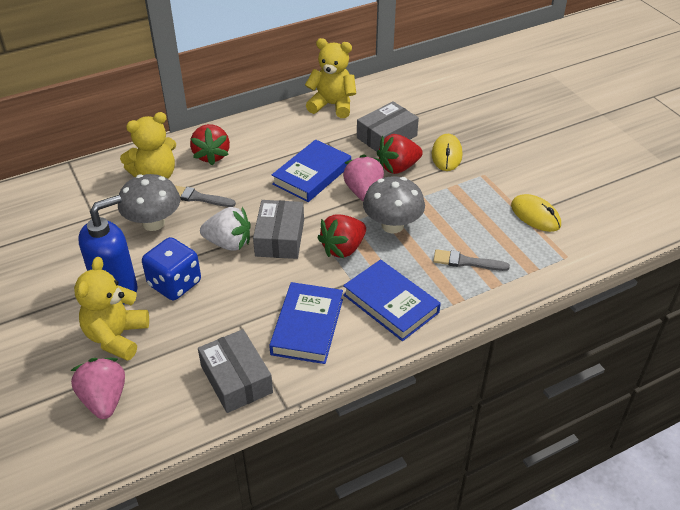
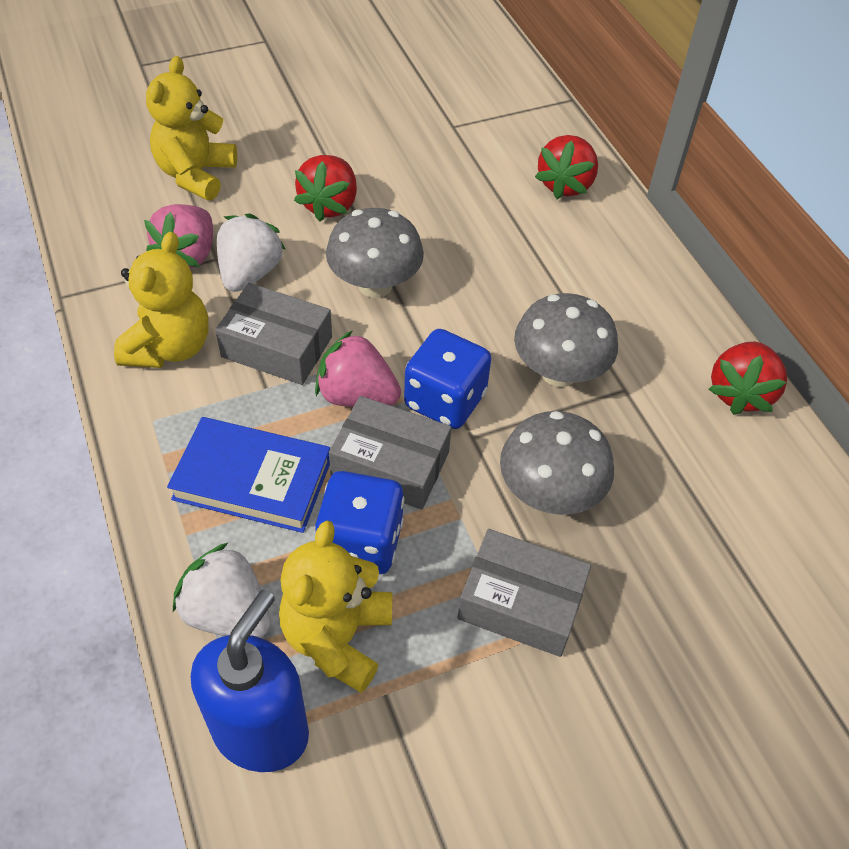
blue book: 3 -> 1
blue dice: 1 -> 2
grey brush: 2 -> 0
grey mushroom: 2 -> 3
white strawberry: 1 -> 2
yellow mouse: 2 -> 0

